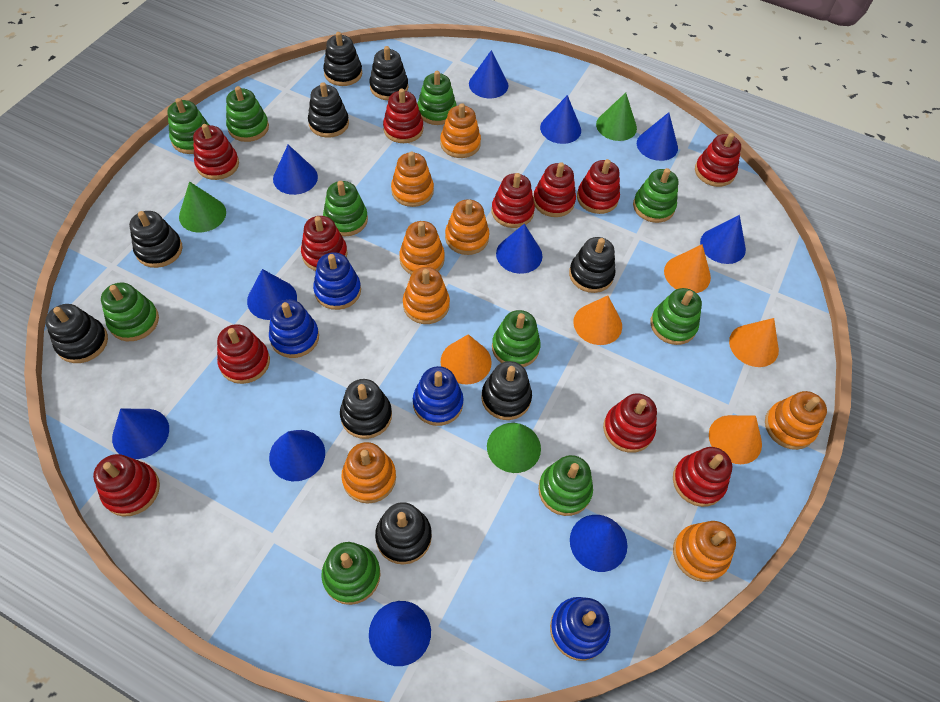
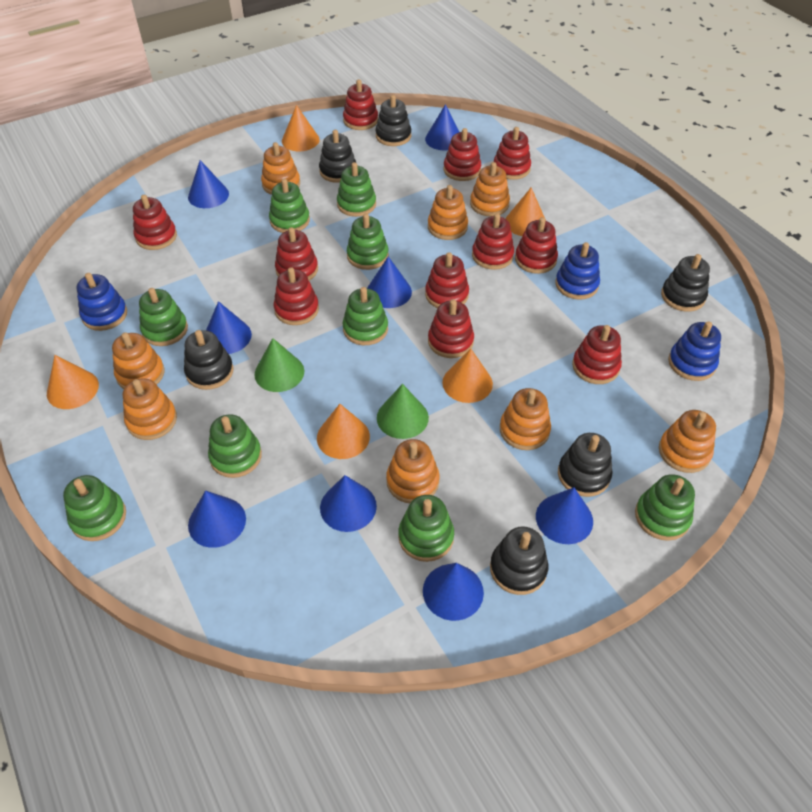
black stacking toy: 9 -> 6
blue cone: 11 -> 8
blue stacking toy: 4 -> 3
green cone: 3 -> 2
green stacking toy: 10 -> 9

